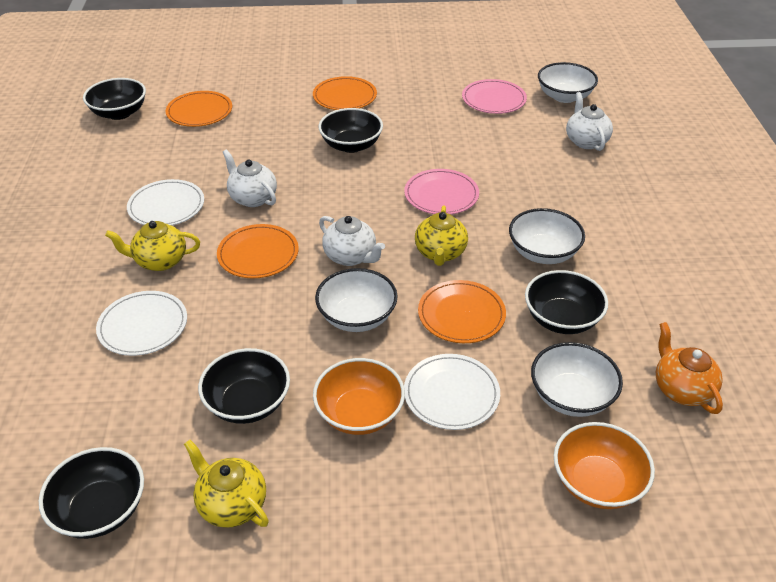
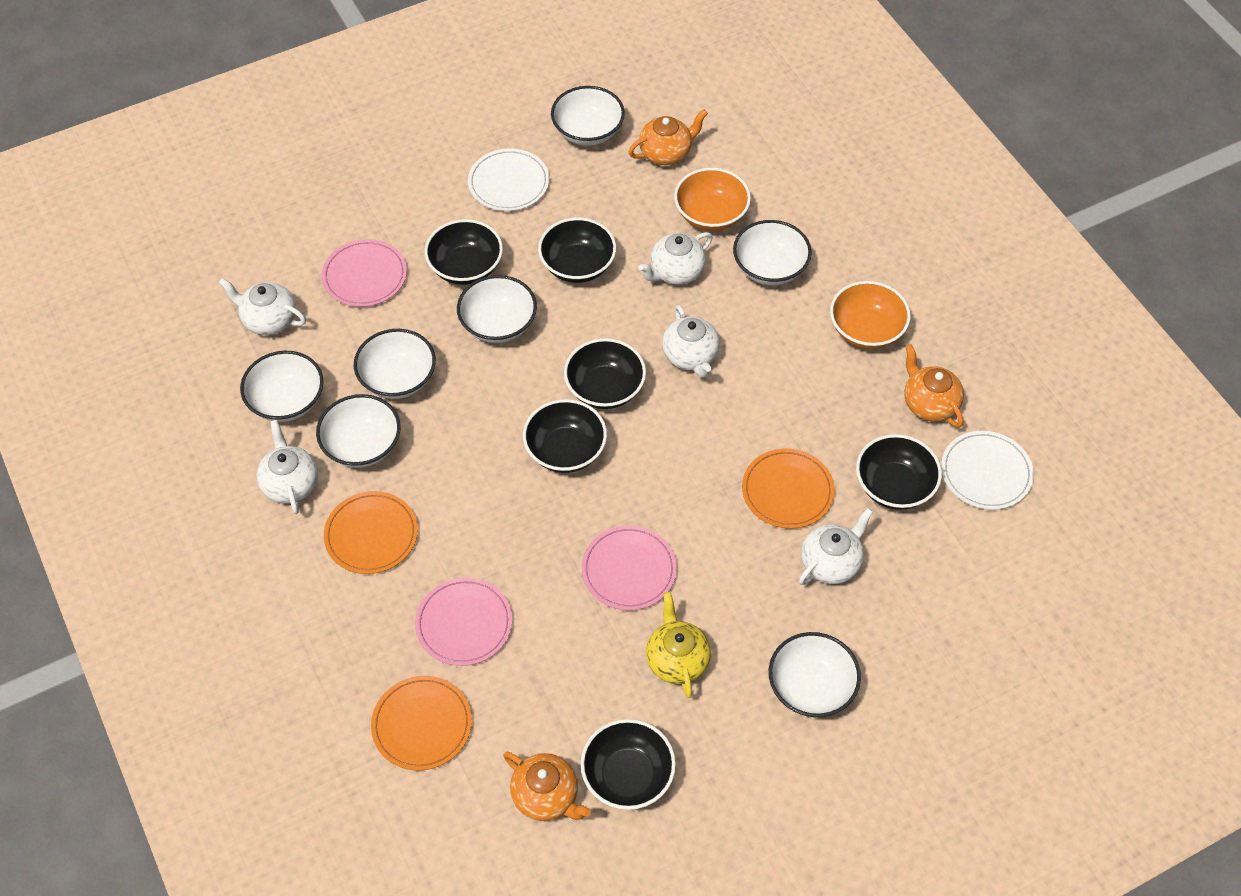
black bowl: 5 -> 6
orange plate: 4 -> 3
orange teapot: 1 -> 3
pink plate: 2 -> 3
white bowl: 4 -> 7
white plate: 3 -> 2
white teapot: 3 -> 5
yellow teapot: 3 -> 1

